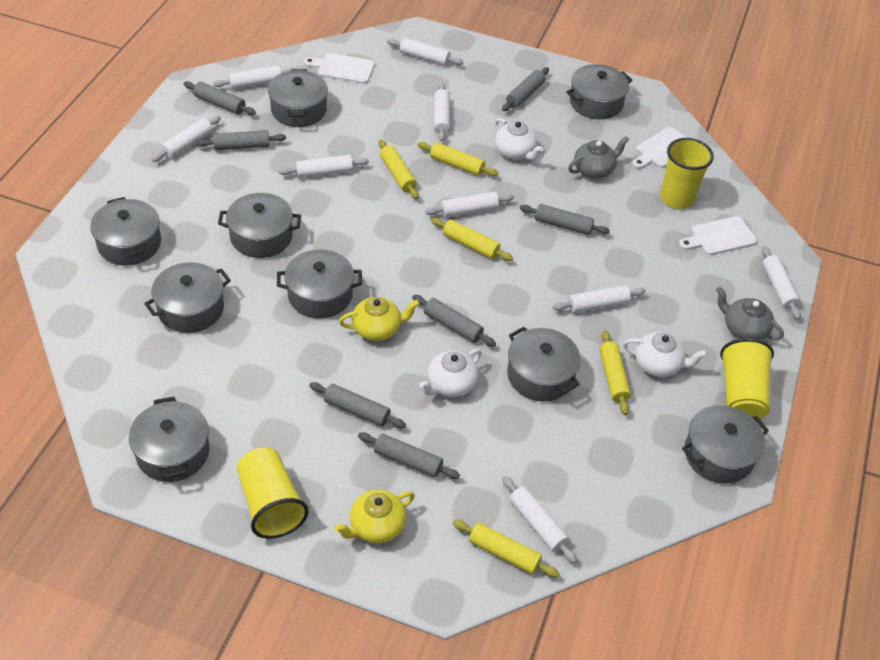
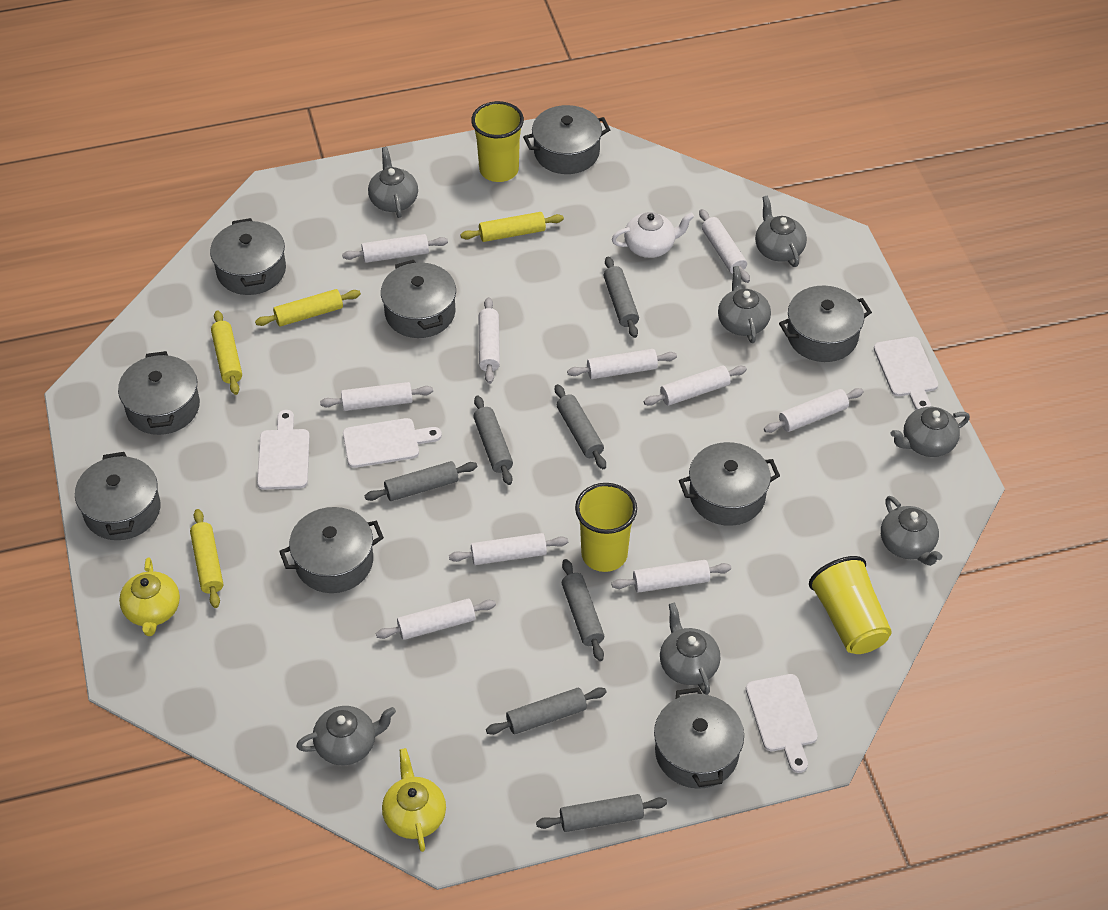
grey teapot: 2 -> 7
white cutting board: 3 -> 4
white rolling pin: 9 -> 10
white teapot: 3 -> 1
yellow rolling pin: 5 -> 4

